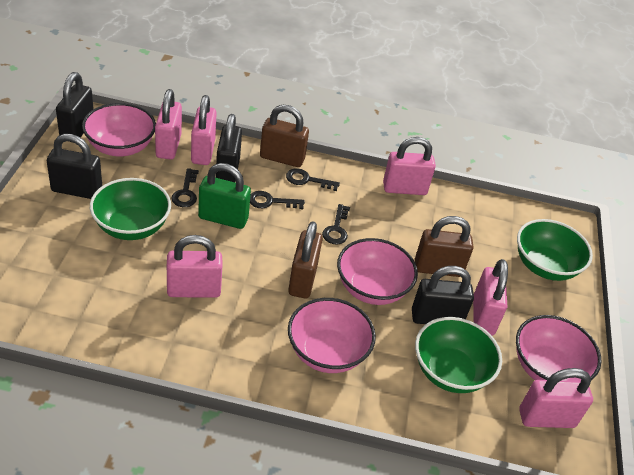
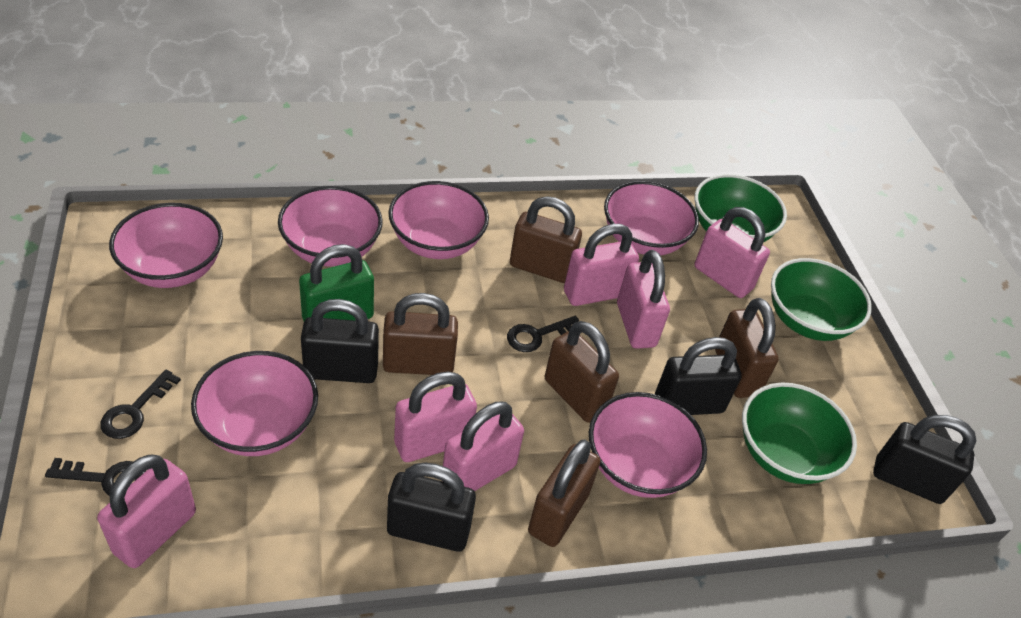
black key: 4 -> 3
brown padlock: 3 -> 5
pink bowl: 4 -> 6

